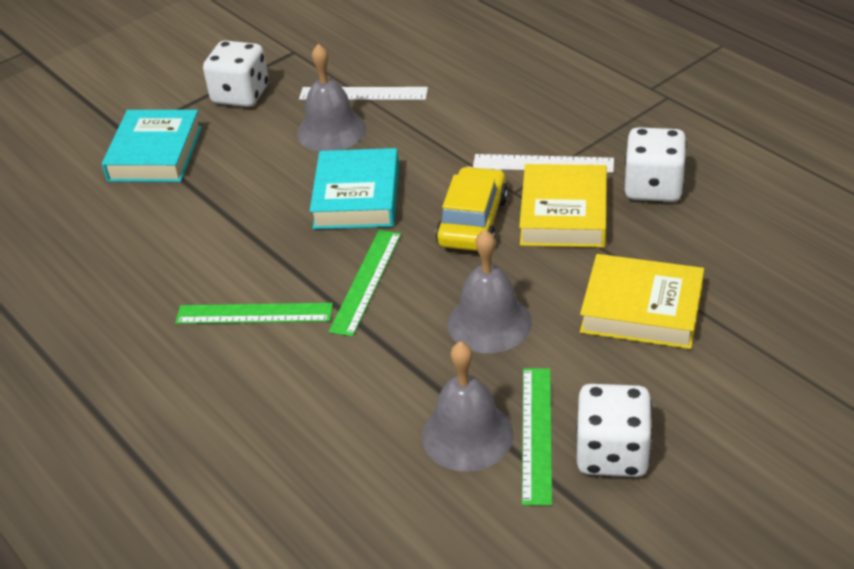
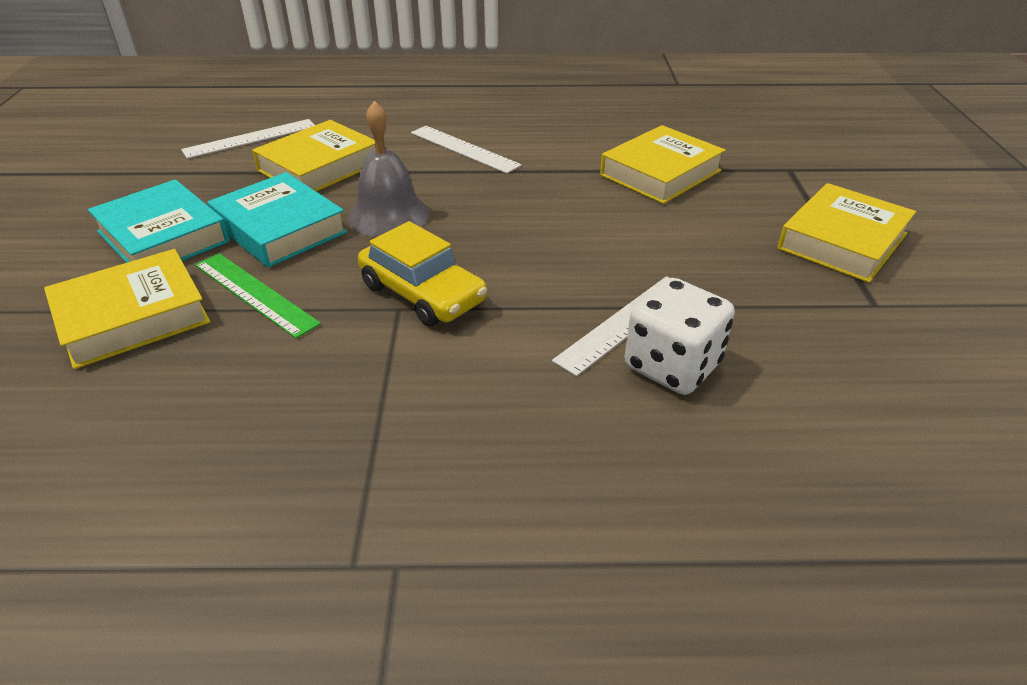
green ruler: 3 -> 1
grey bell: 3 -> 1
white dice: 3 -> 1
white ruler: 2 -> 3
yellow book: 2 -> 4

